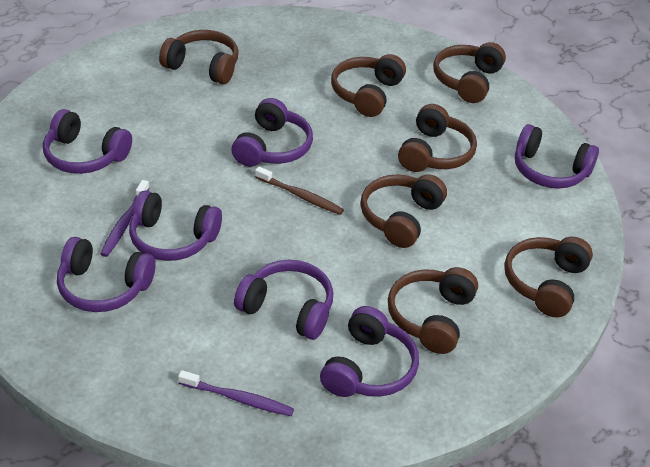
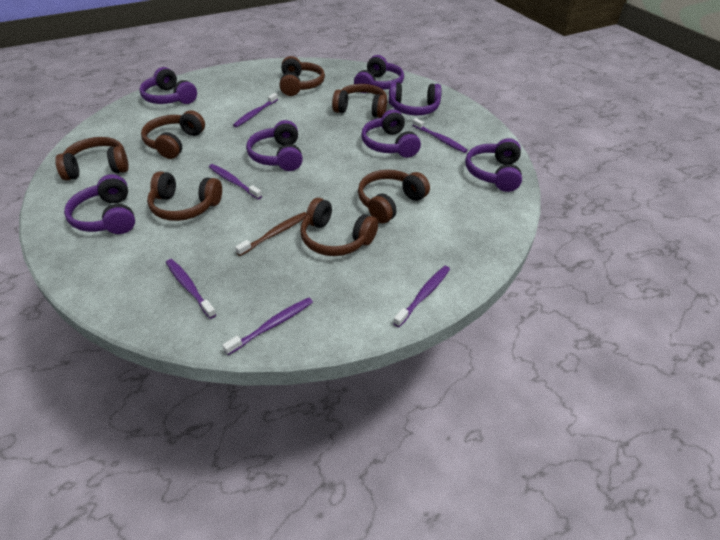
purple toothbrush: 2 -> 6

